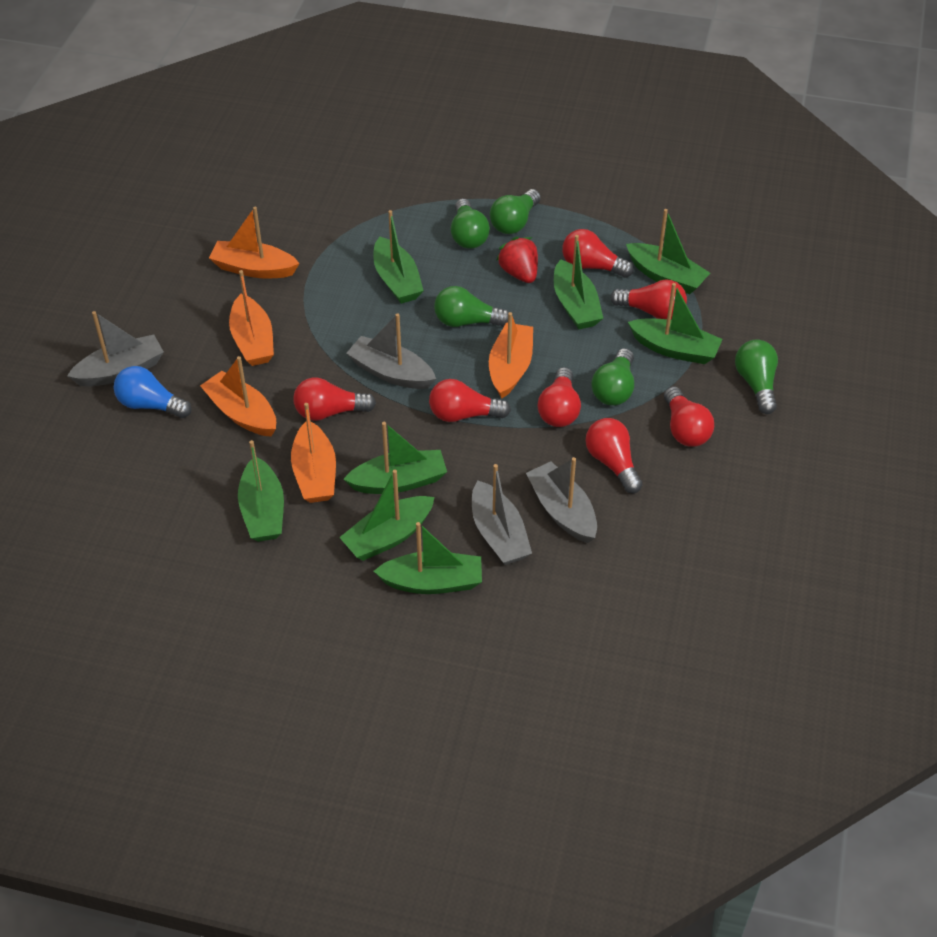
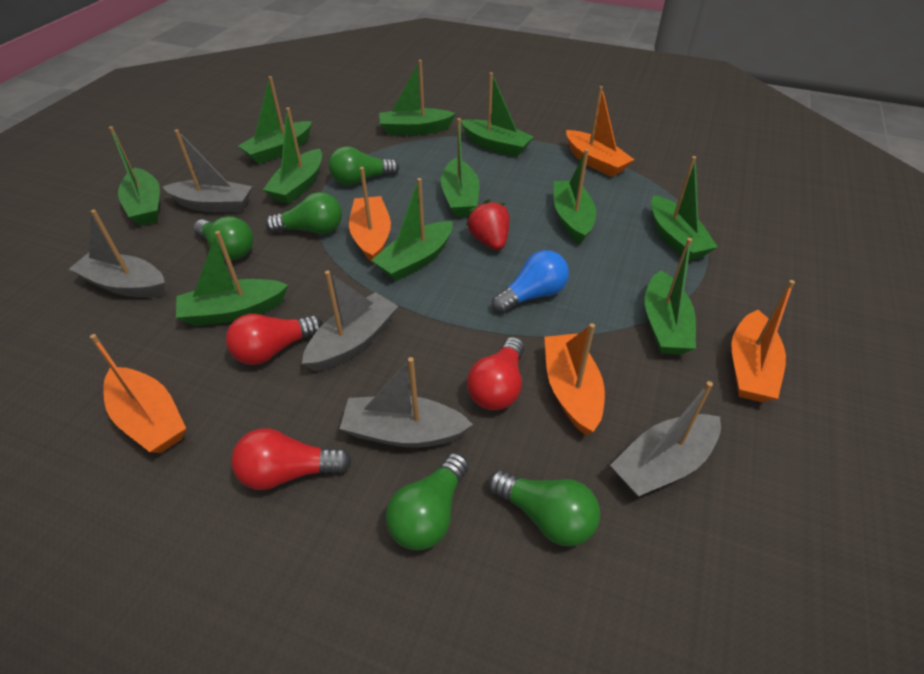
green boat: 8 -> 11
grey boat: 4 -> 5
red light bulb: 7 -> 3

